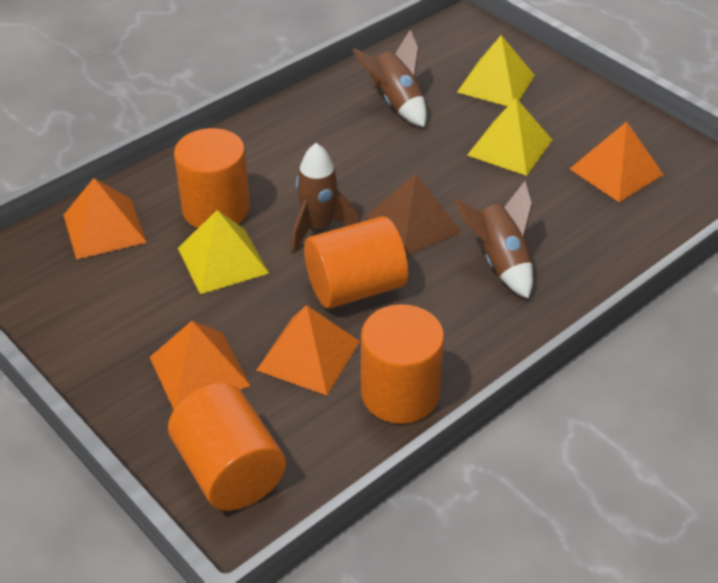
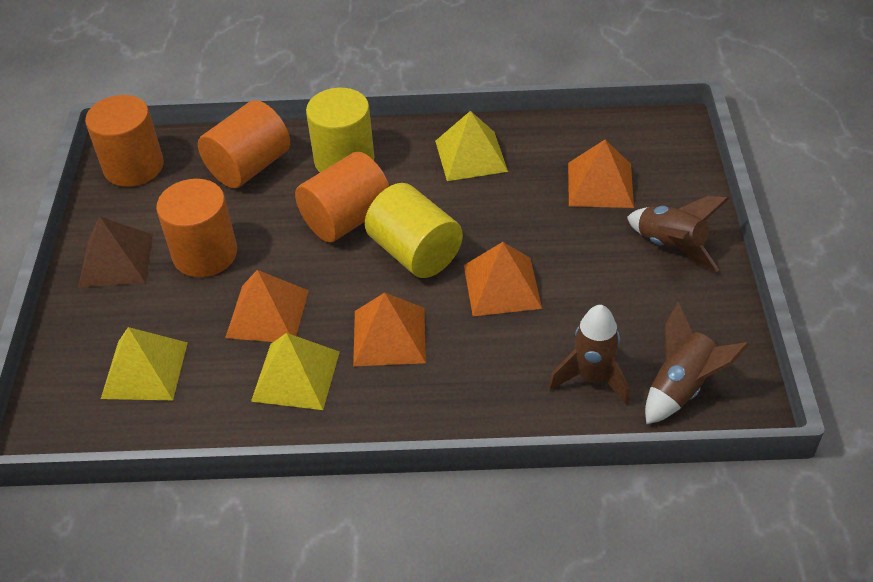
yellow cylinder: 0 -> 2

